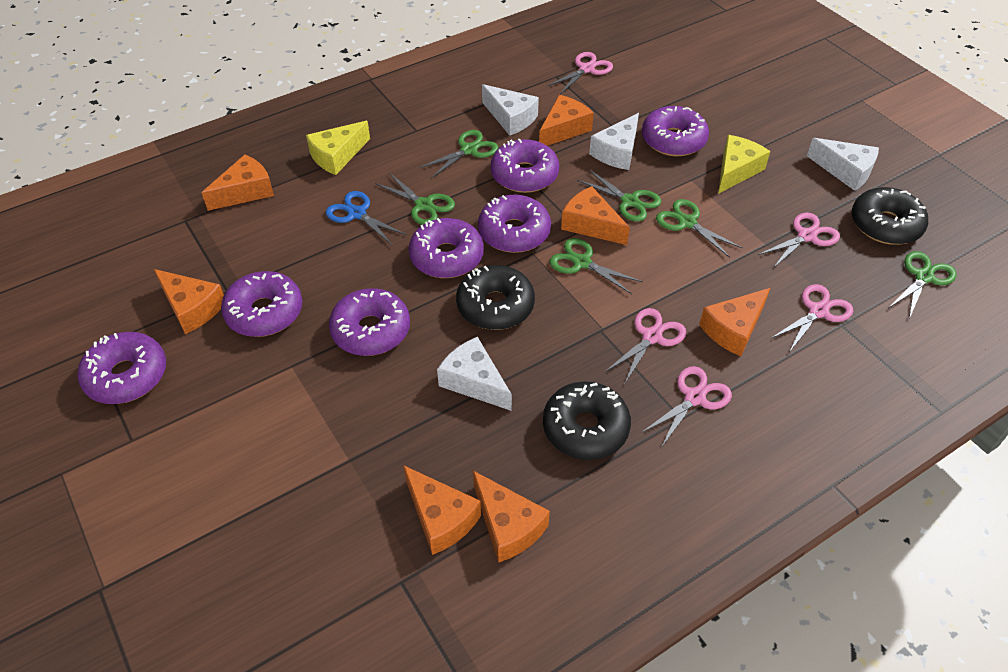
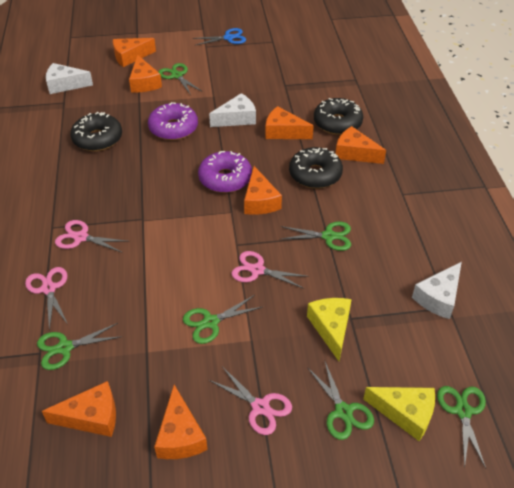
pink scissors: 5 -> 4
purple donut: 7 -> 2
white cheese: 4 -> 3

